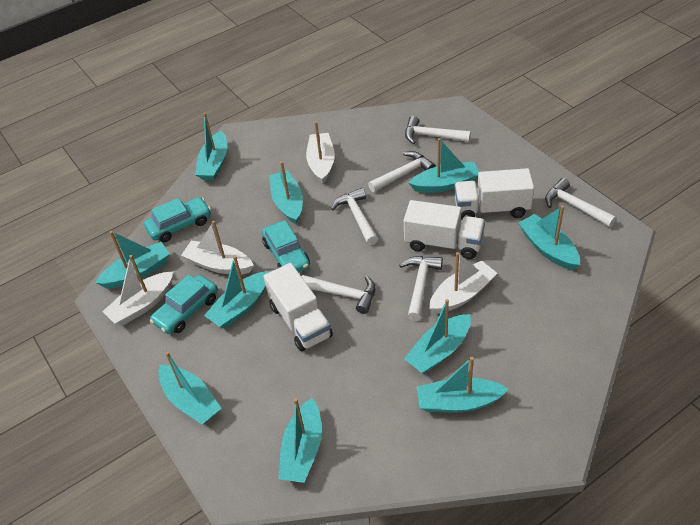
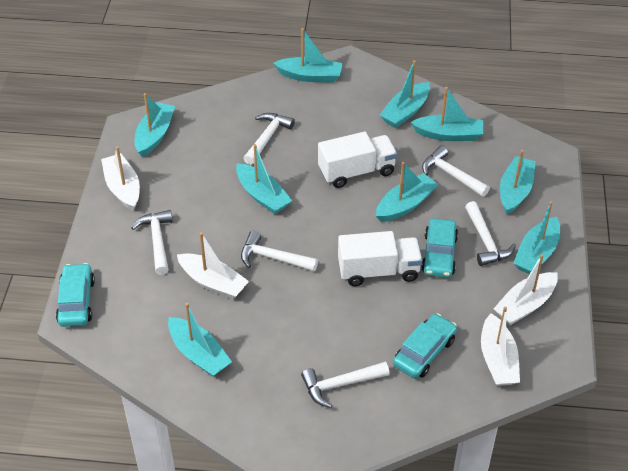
turquoise boat: 10 -> 9
white truck: 3 -> 2

